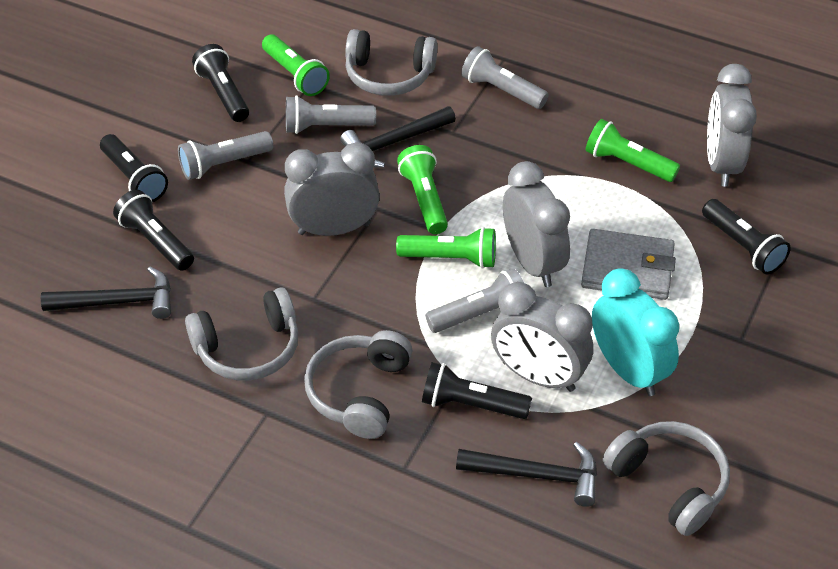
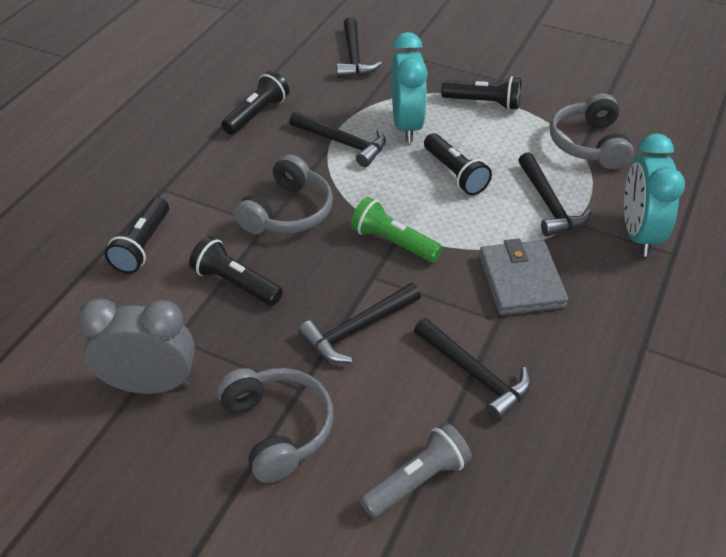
black hammer: 3 -> 5
green flashlight: 4 -> 1
grey clock: 4 -> 1
grey flashlight: 4 -> 1
grey headphones: 4 -> 3
turquoise clock: 1 -> 2

